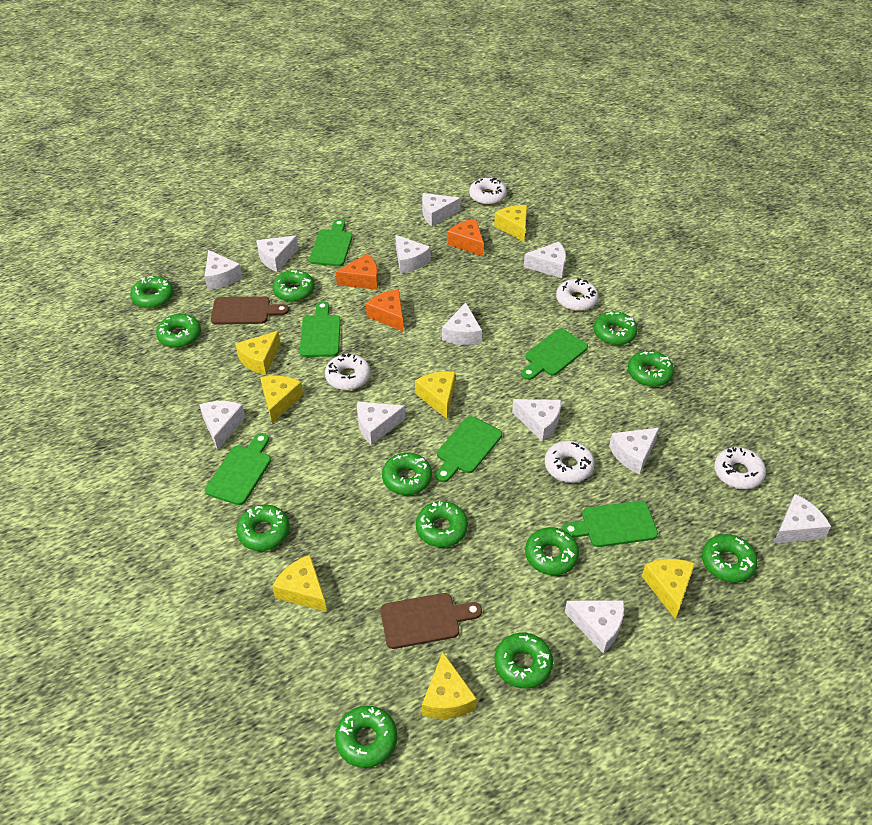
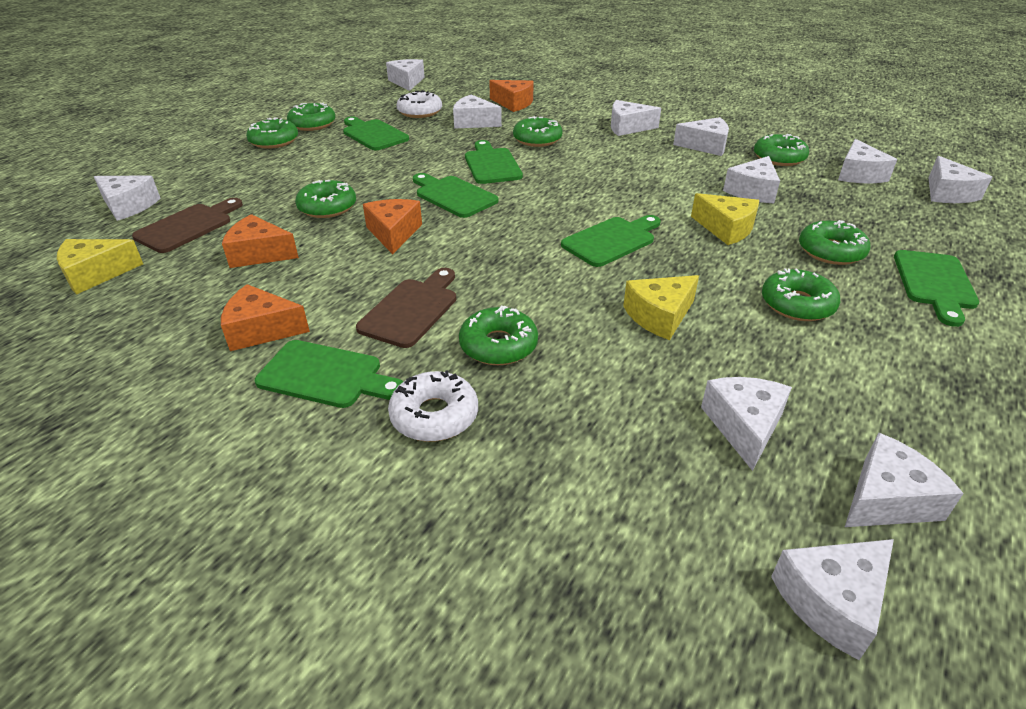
green donut: 12 -> 8
orange cheese: 3 -> 4
white cheese: 12 -> 11
white donut: 5 -> 2
yellow cheese: 7 -> 3

